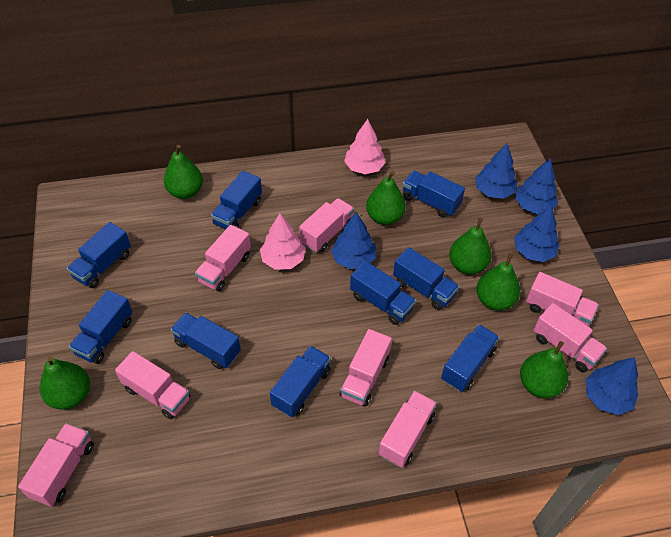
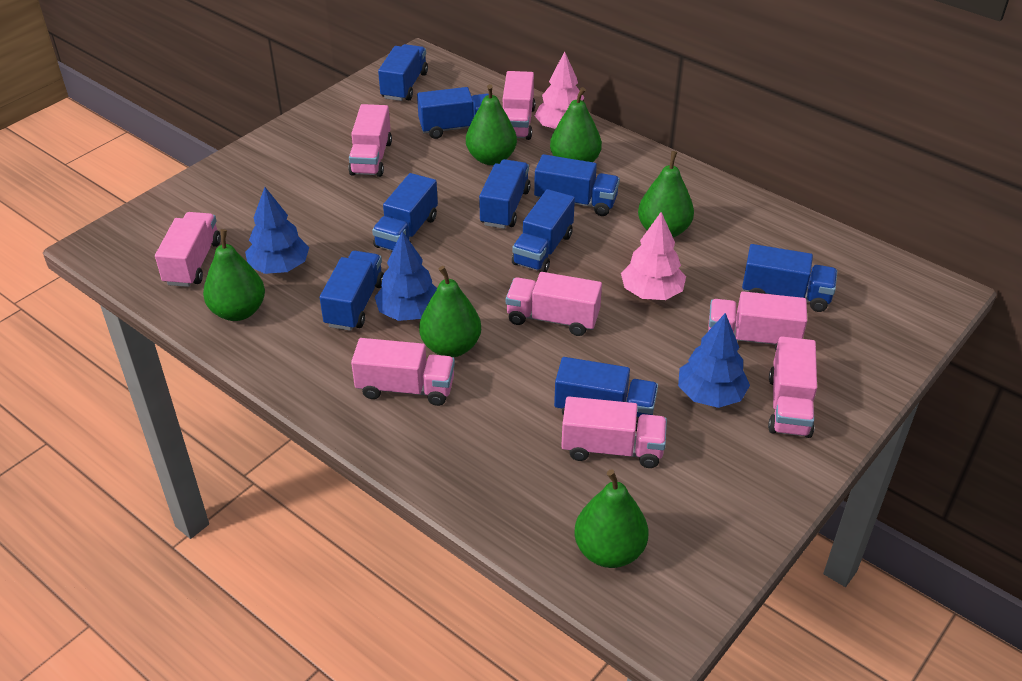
blue tree: 5 -> 3

